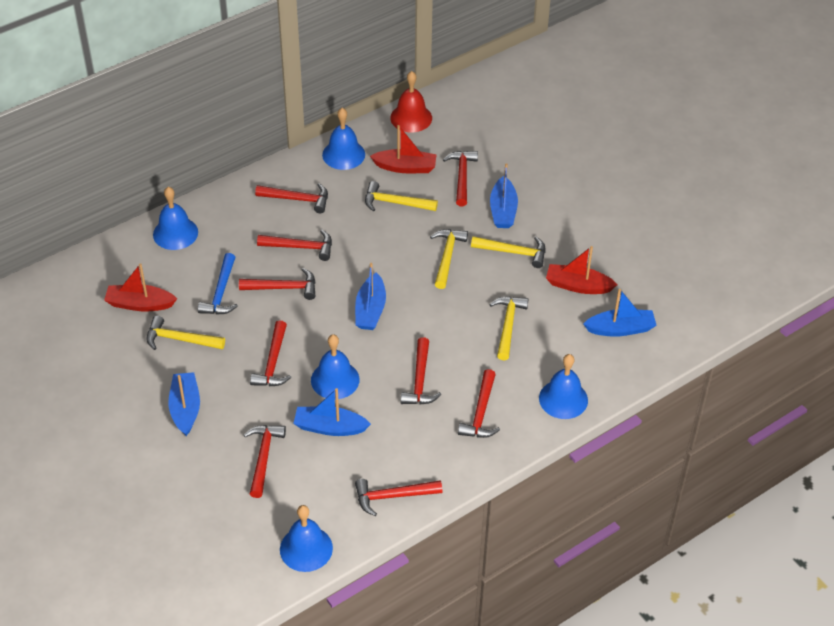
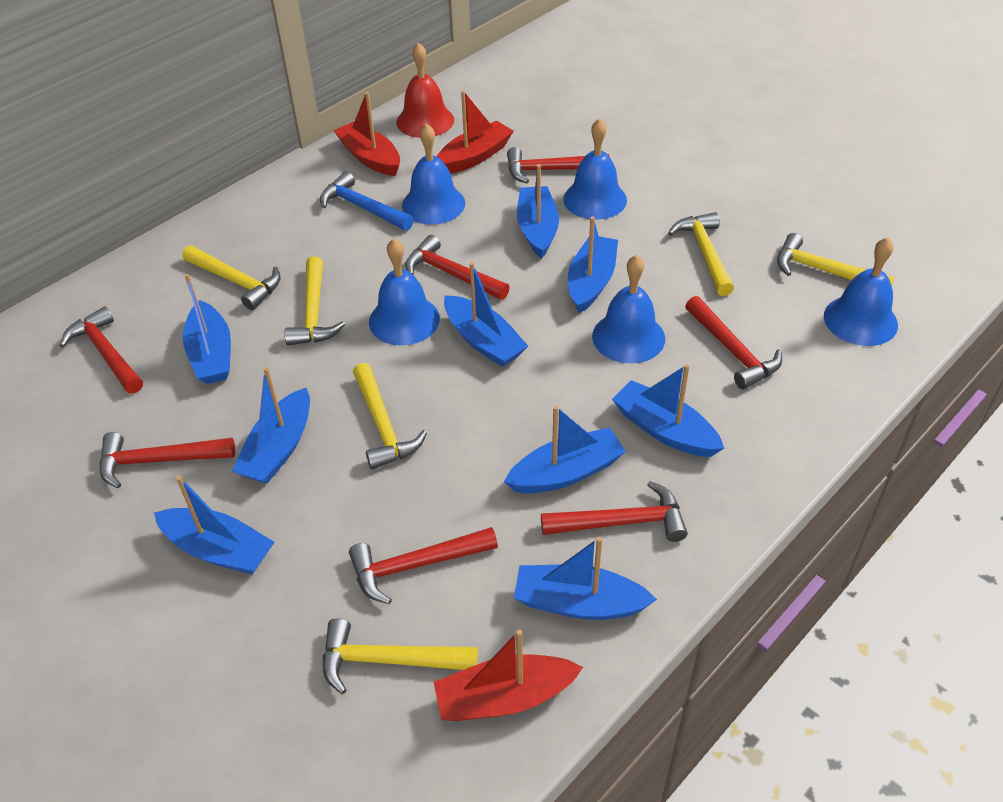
blue boat: 5 -> 9
red hammer: 9 -> 7
yellow hammer: 5 -> 6

